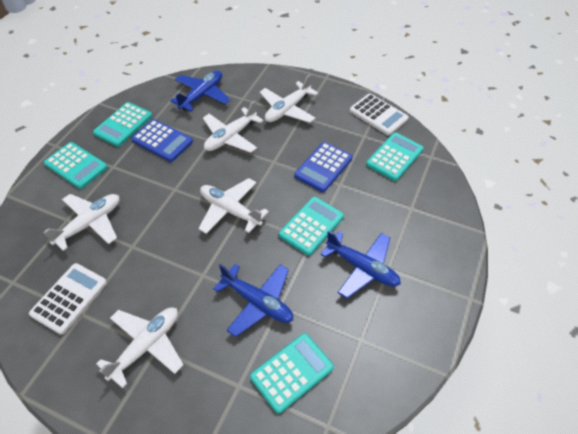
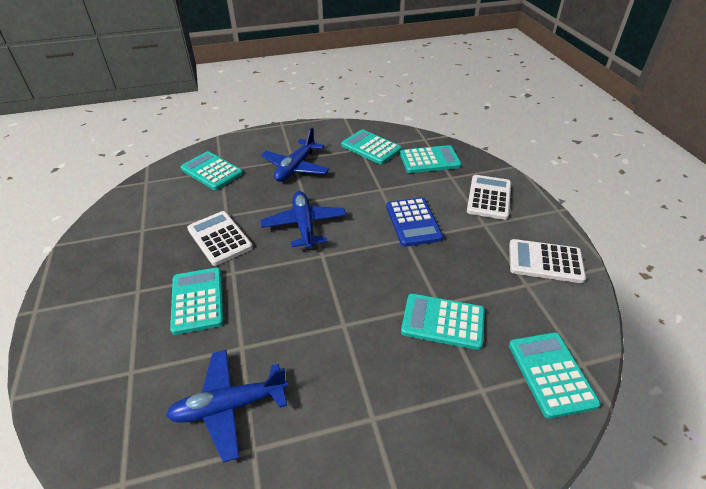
blue calculator: 2 -> 1
turquoise calculator: 5 -> 6
white calculator: 2 -> 3
white plane: 5 -> 0

